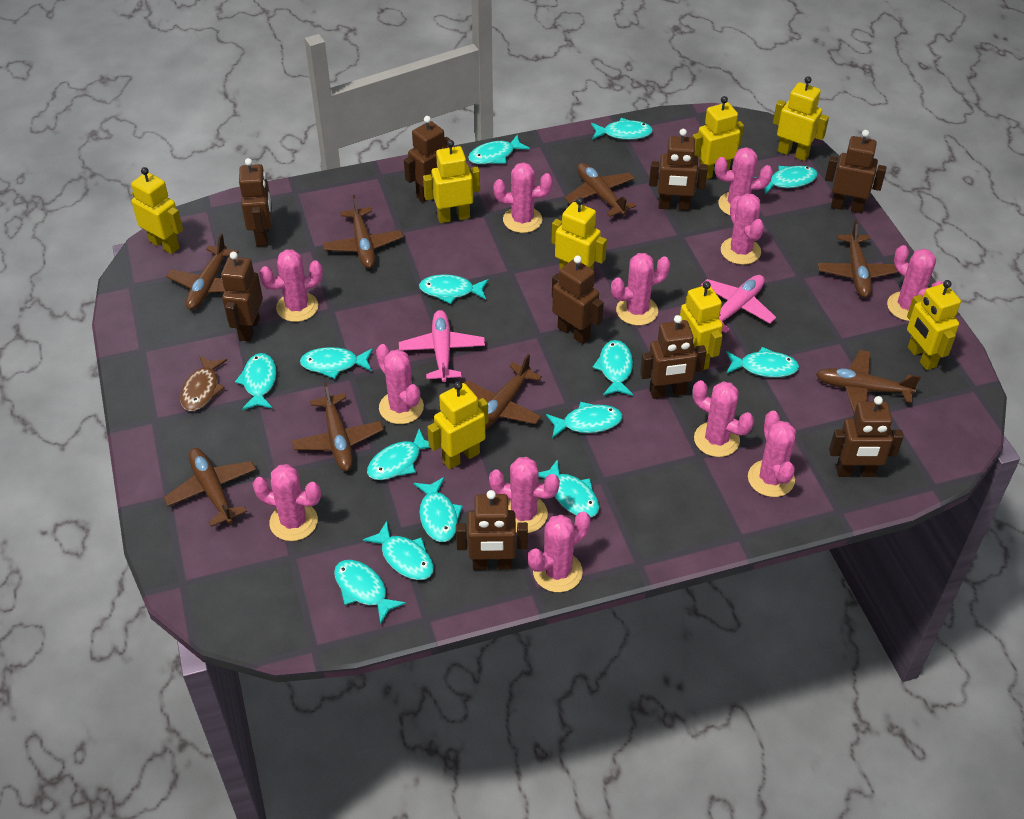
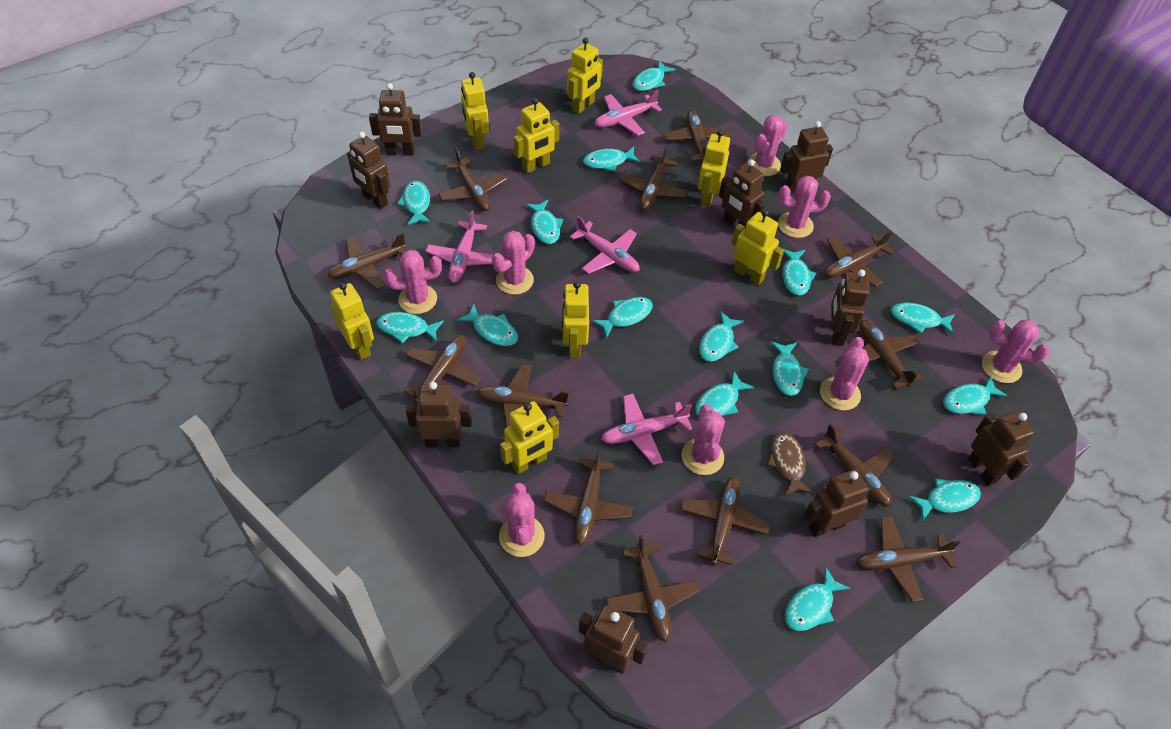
brown plane: 8 -> 13
pink cactus: 12 -> 8
pink plane: 2 -> 4
turquoise fish: 14 -> 15

